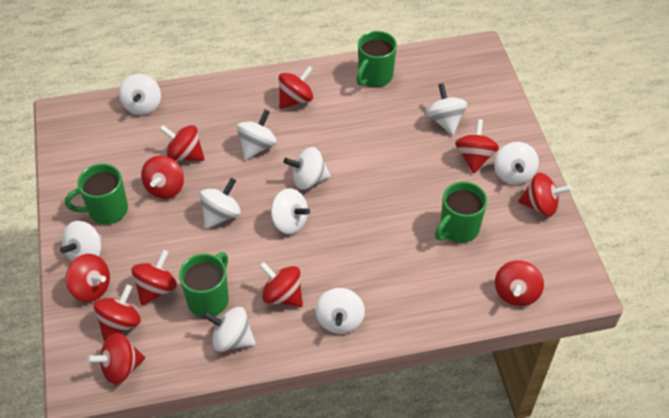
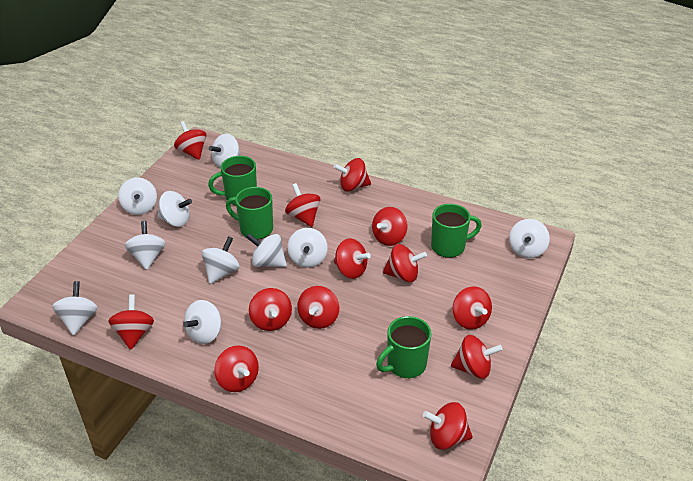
red spinning top: 11 -> 13

